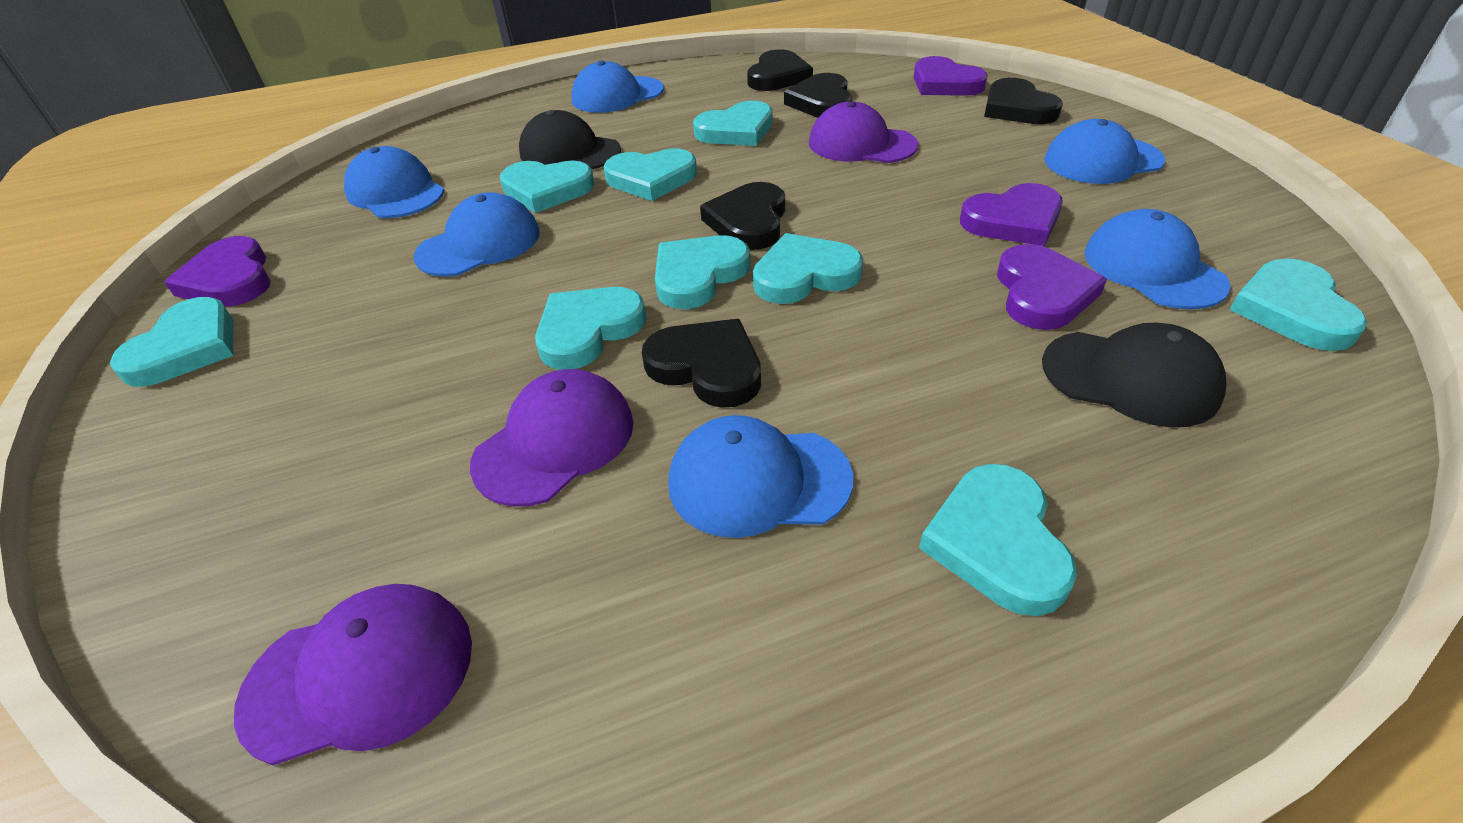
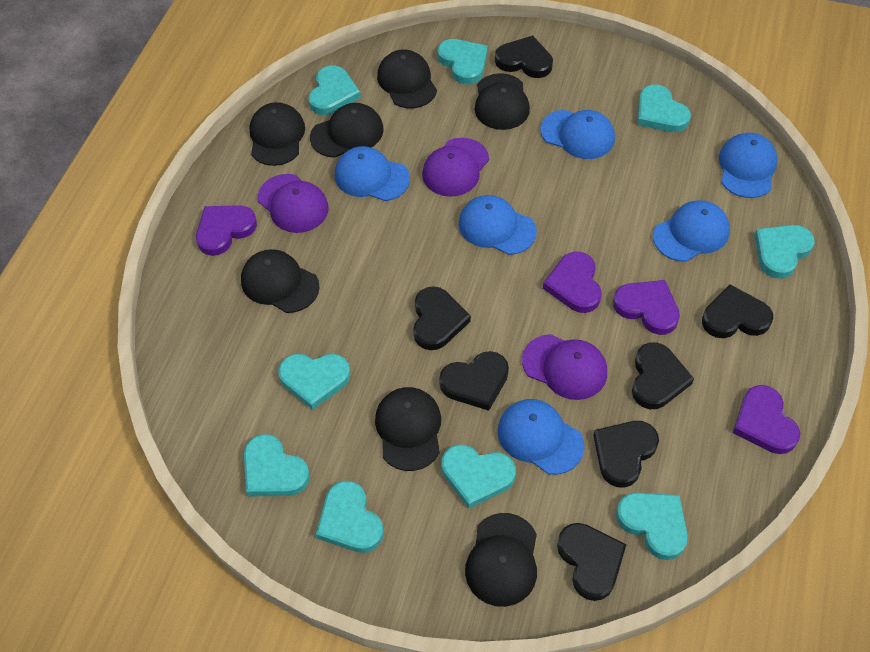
black cap: 2 -> 7
black heart: 5 -> 7

